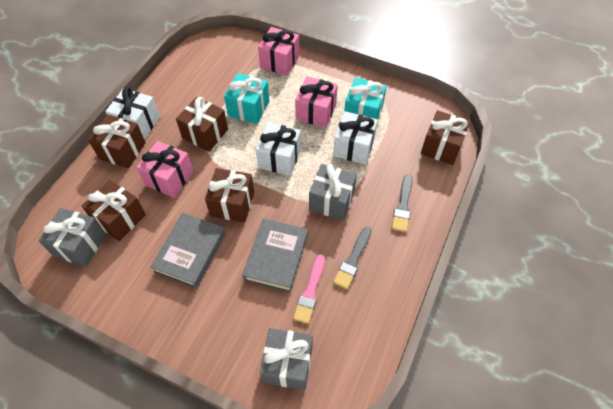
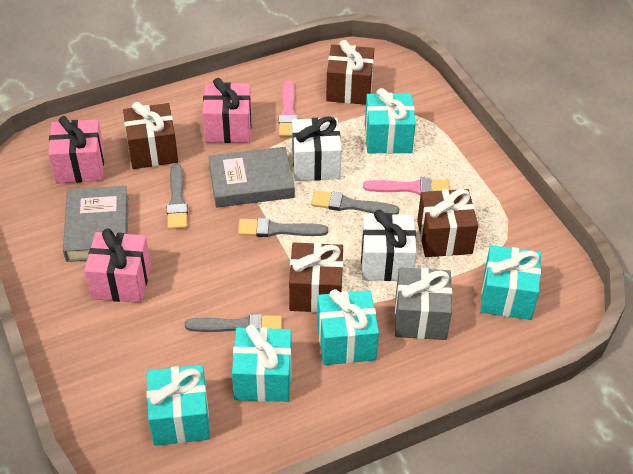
brown gift: 5 -> 4
grey brush: 2 -> 4
grey gift: 3 -> 1
pink brush: 1 -> 2
turquoise gift: 2 -> 5
white gift: 3 -> 2

